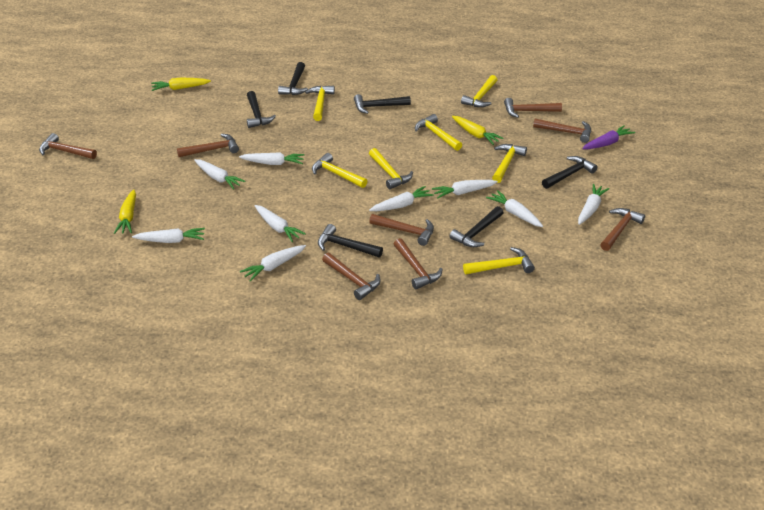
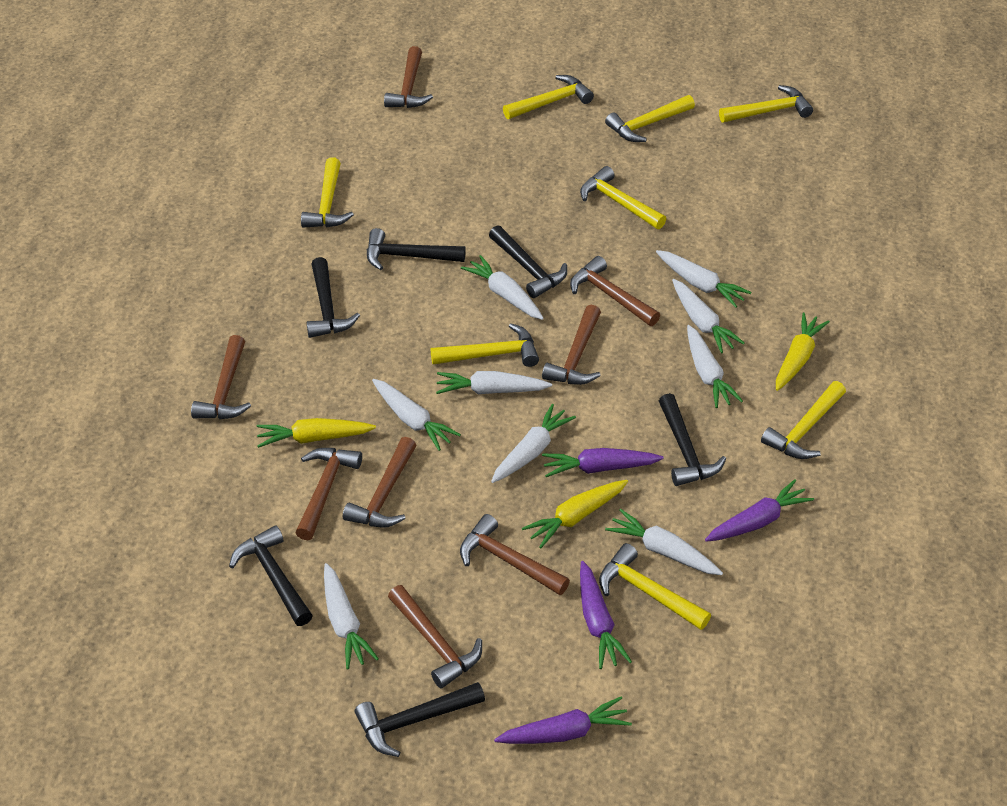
purple carrot: 1 -> 4
yellow hammer: 7 -> 8

